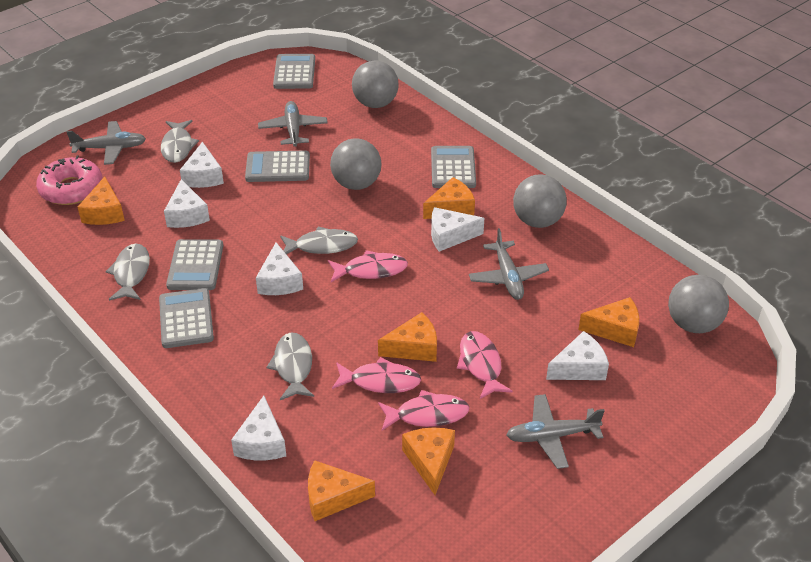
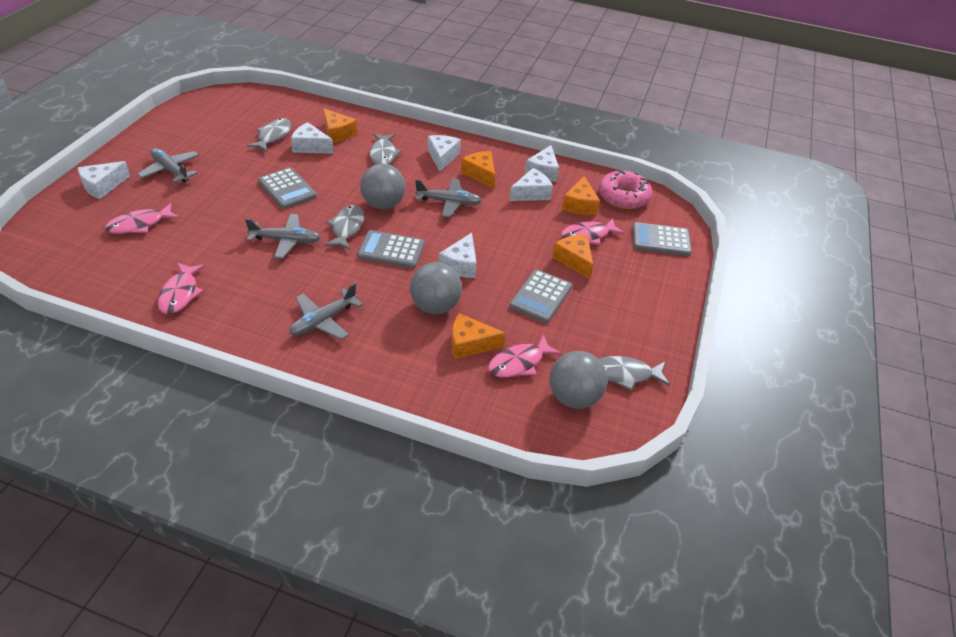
grey ball: 4 -> 3
grey calculator: 5 -> 4
orange cheese: 6 -> 5

